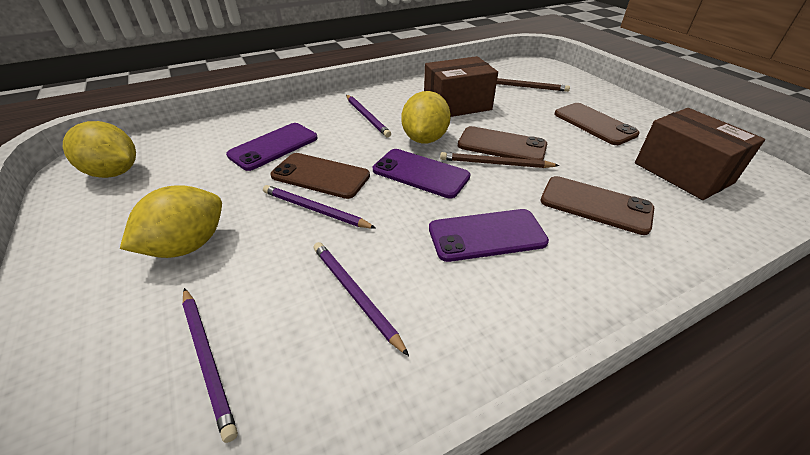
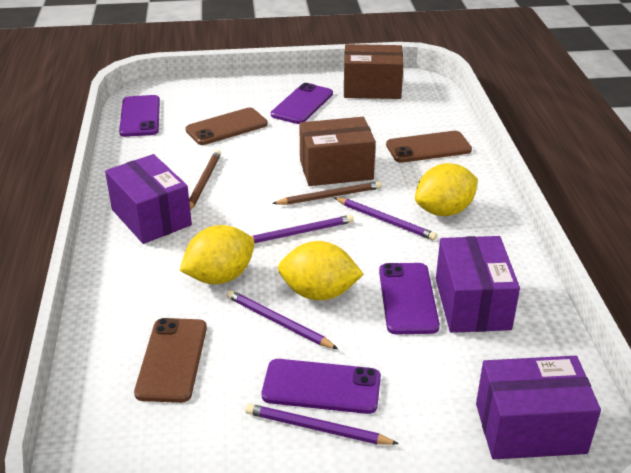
brown phone: 4 -> 3
purple box: 0 -> 3
purple phone: 3 -> 4

